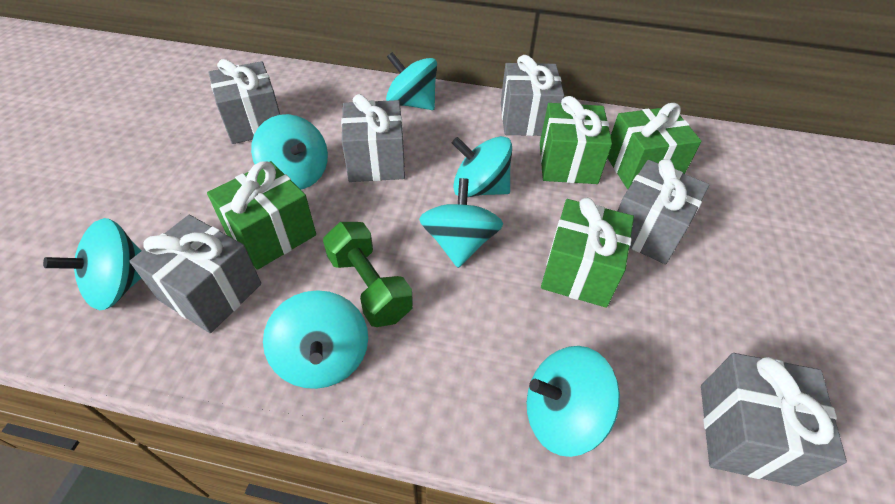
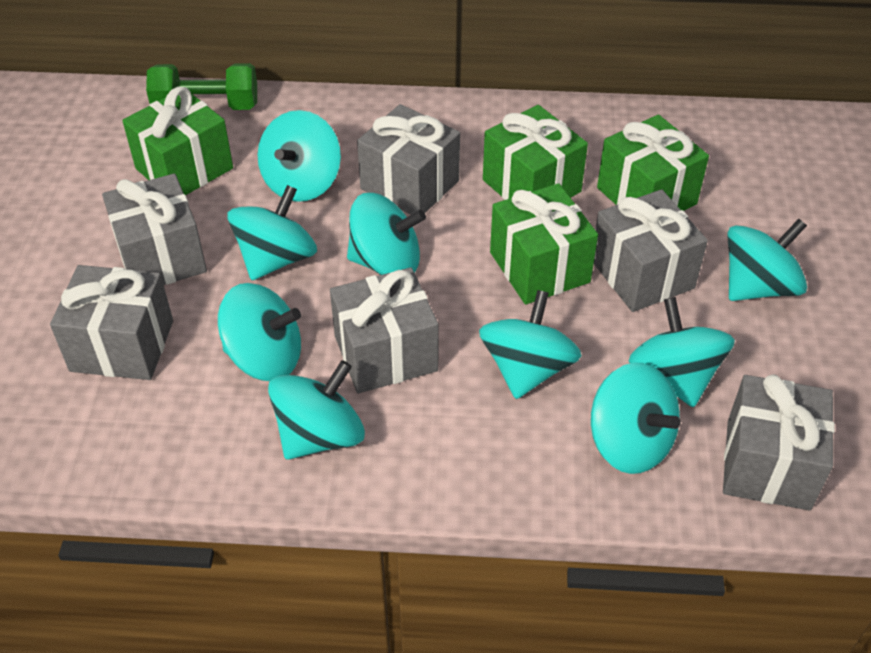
turquoise spinning top: 7 -> 9

